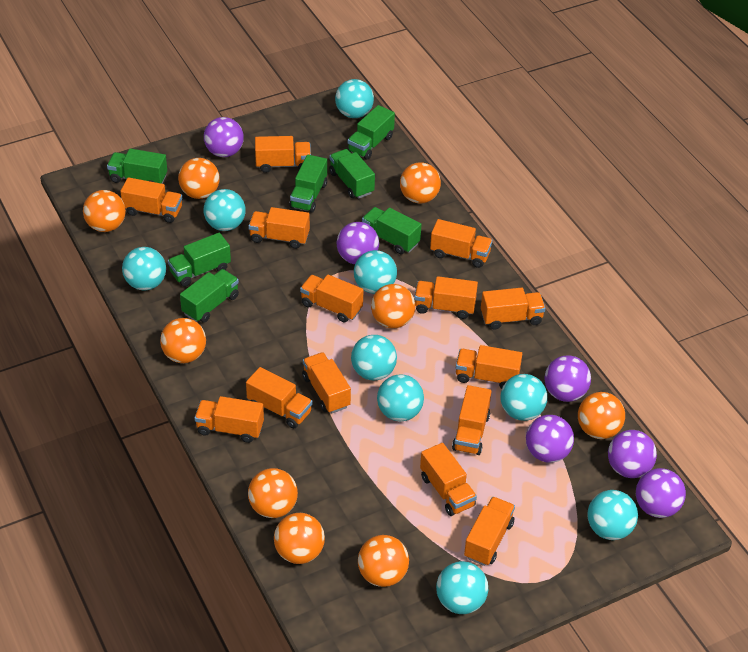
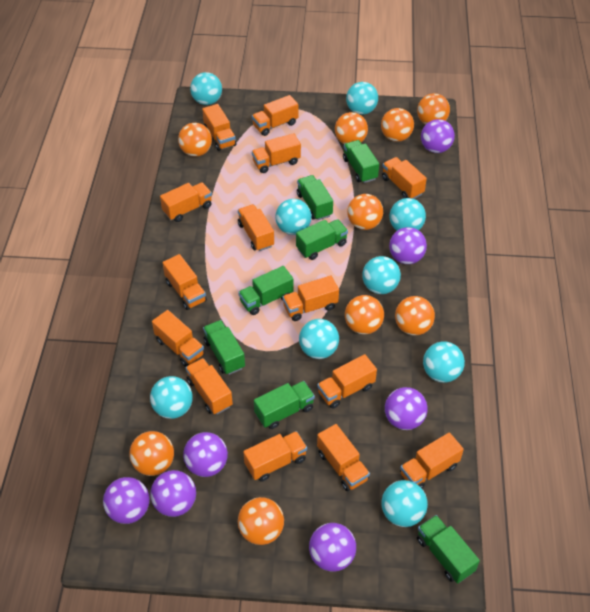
purple ball: 6 -> 7

